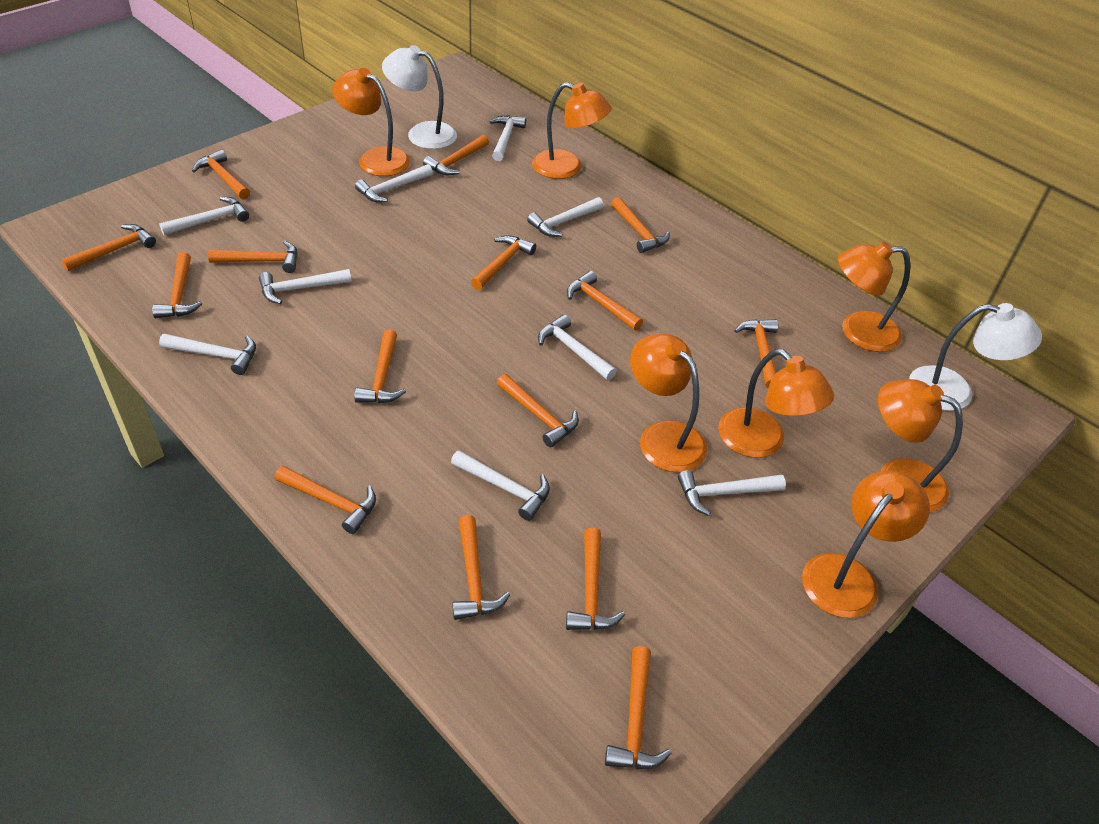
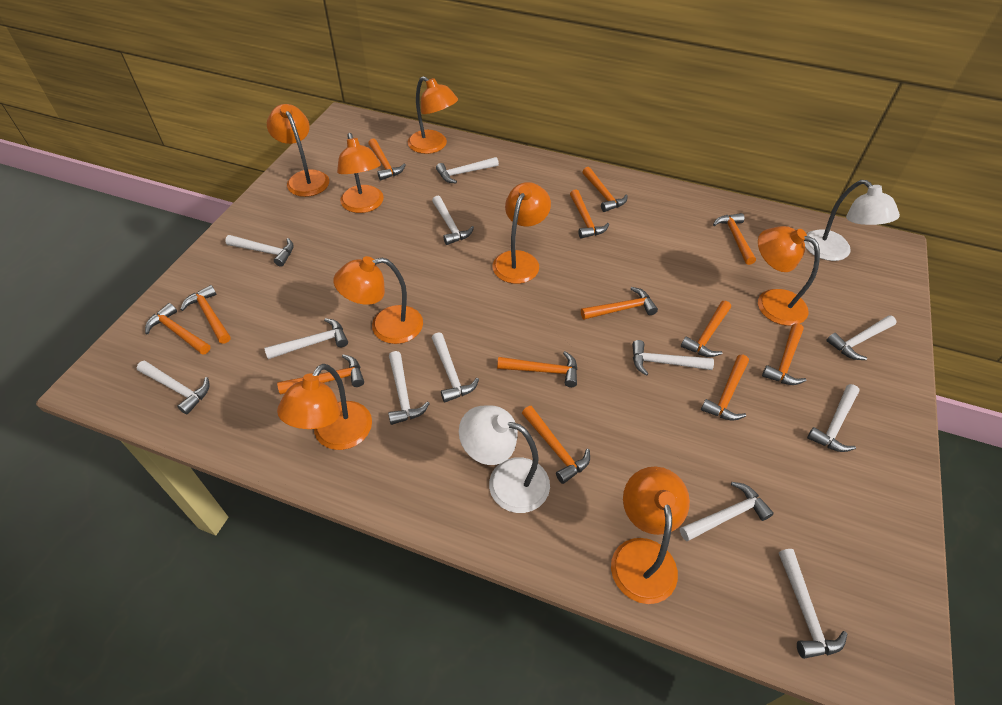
orange hammer: 15 -> 13
orange lamp: 7 -> 8
white hammer: 9 -> 12

